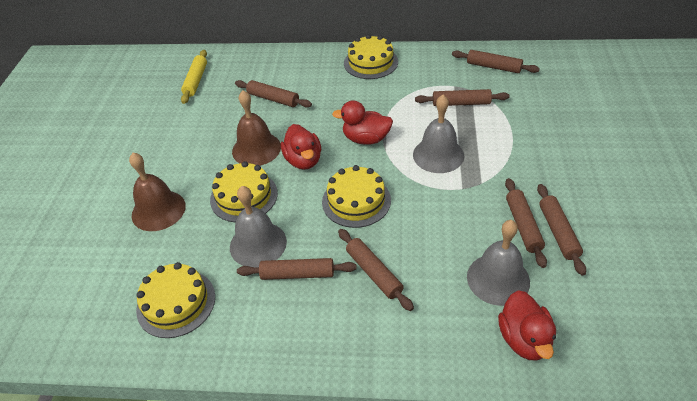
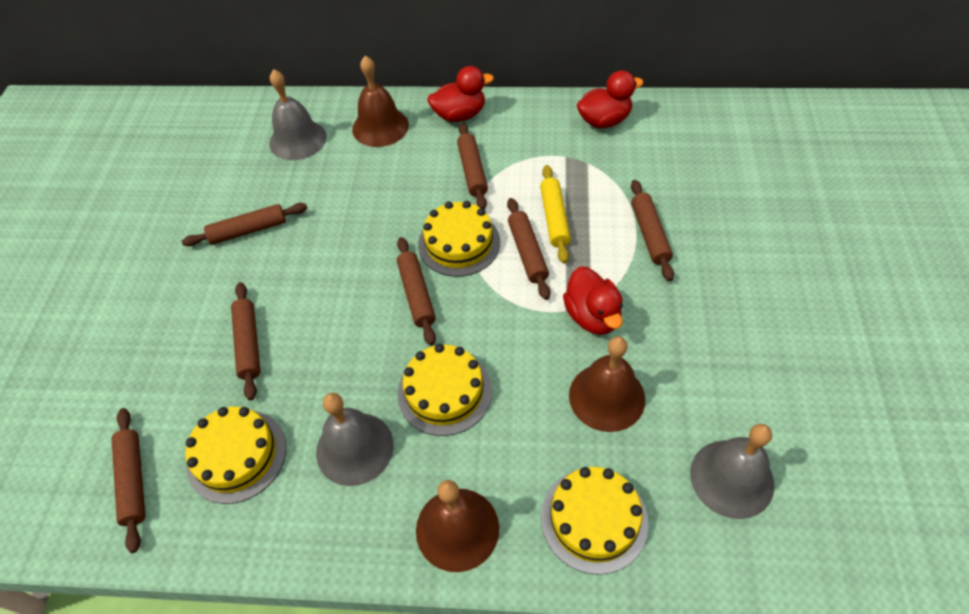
brown bell: 2 -> 3

